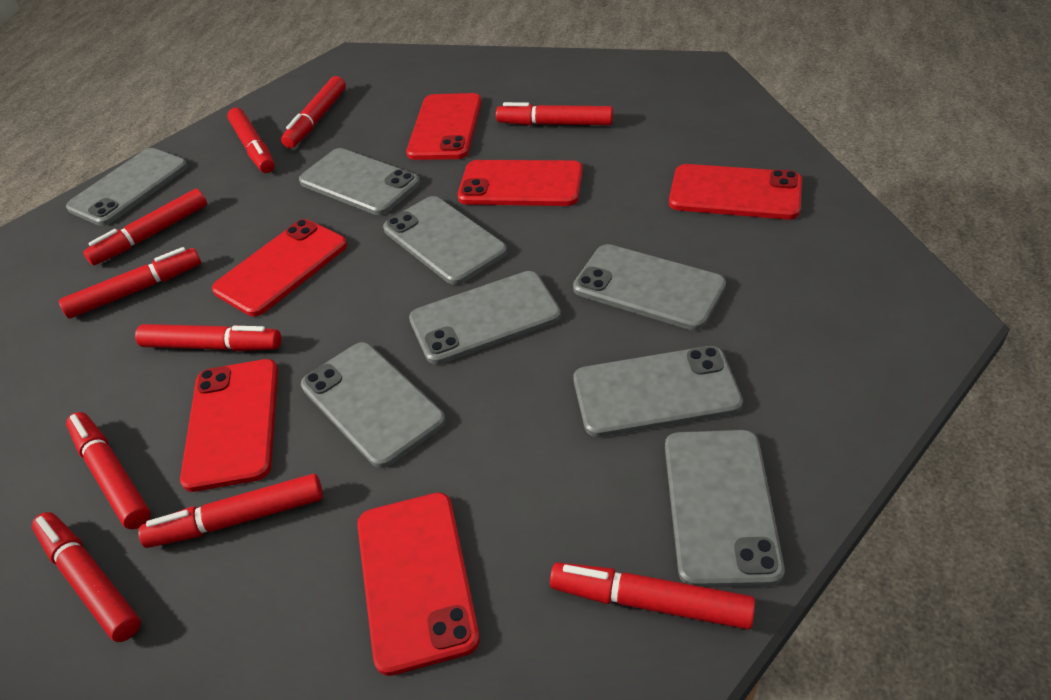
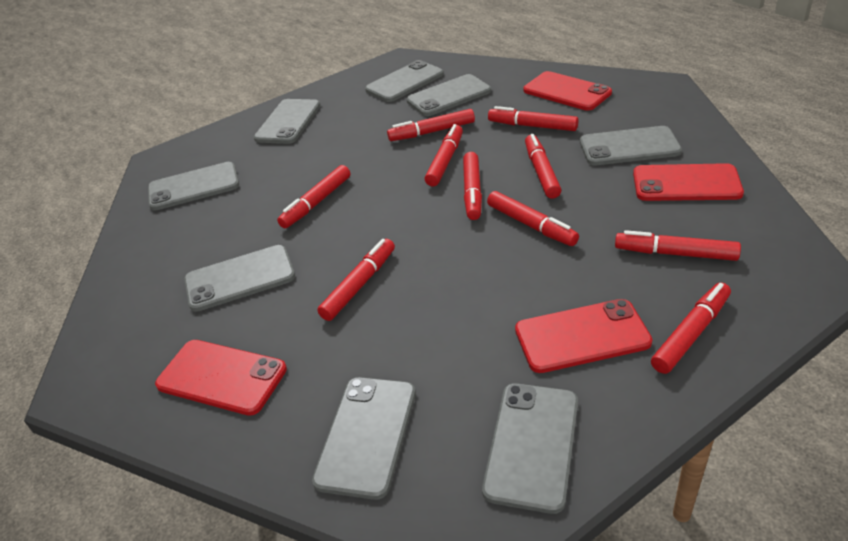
red phone: 6 -> 4

